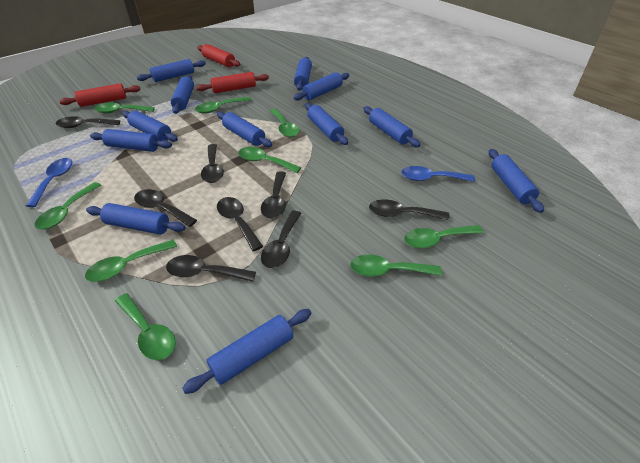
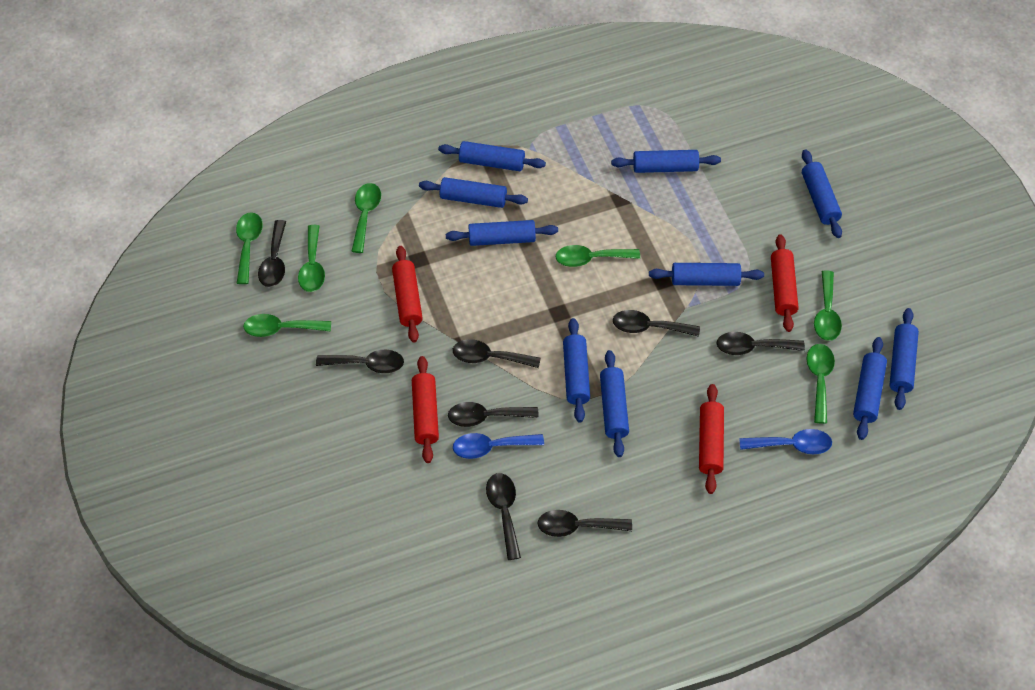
blue rolling pin: 12 -> 10
green spoon: 9 -> 7
red rolling pin: 3 -> 4

